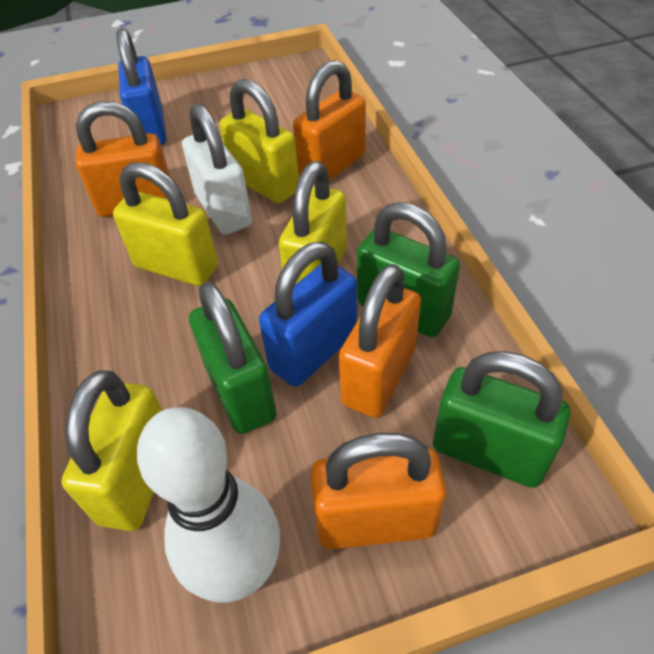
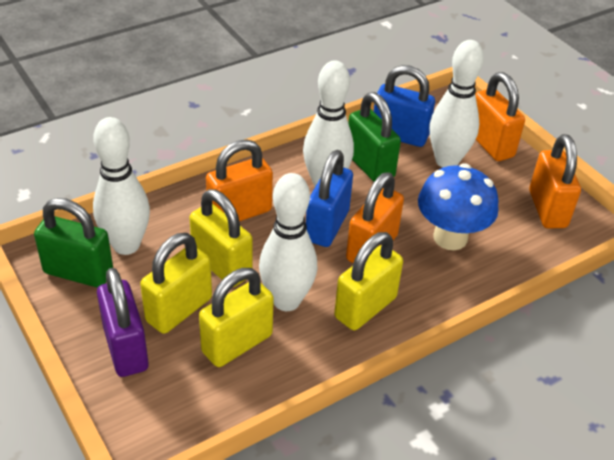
blue mushroom: 0 -> 1
green padlock: 3 -> 2
purple padlock: 0 -> 1
white bowling pin: 1 -> 4
white padlock: 1 -> 0

